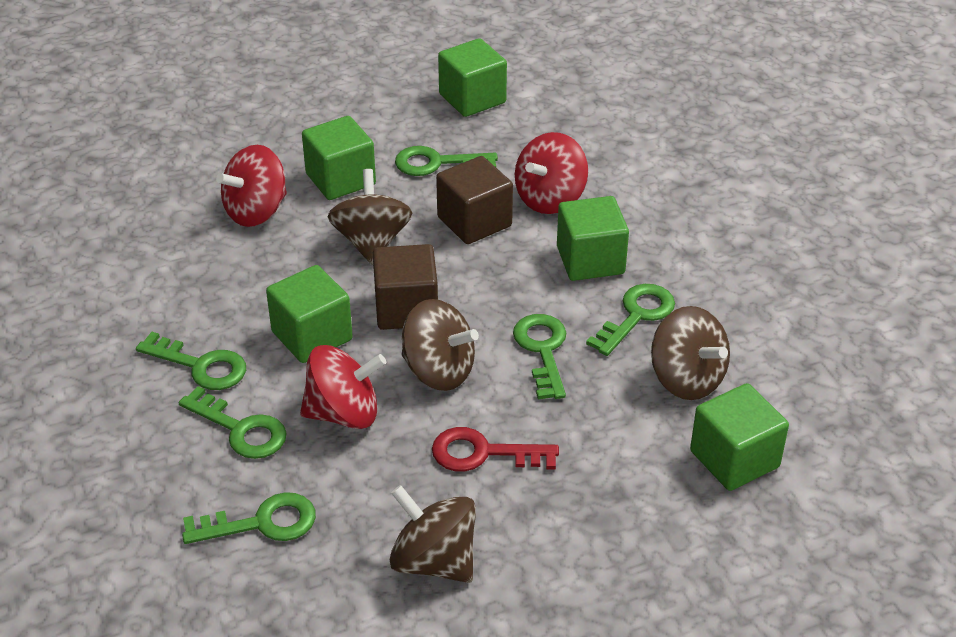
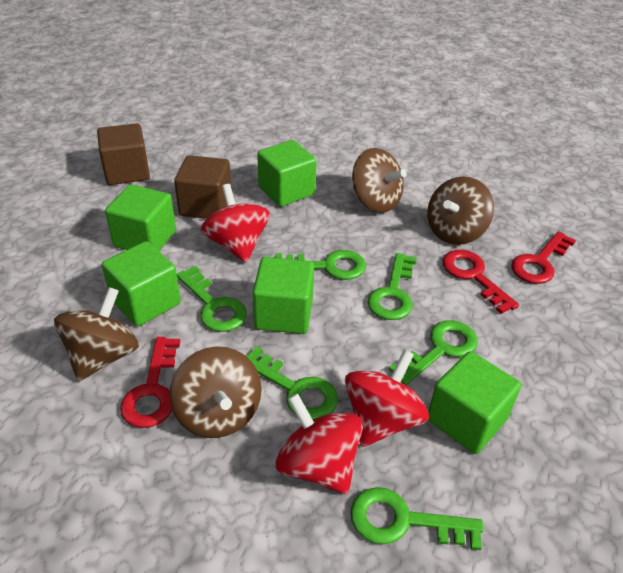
red key: 1 -> 3

